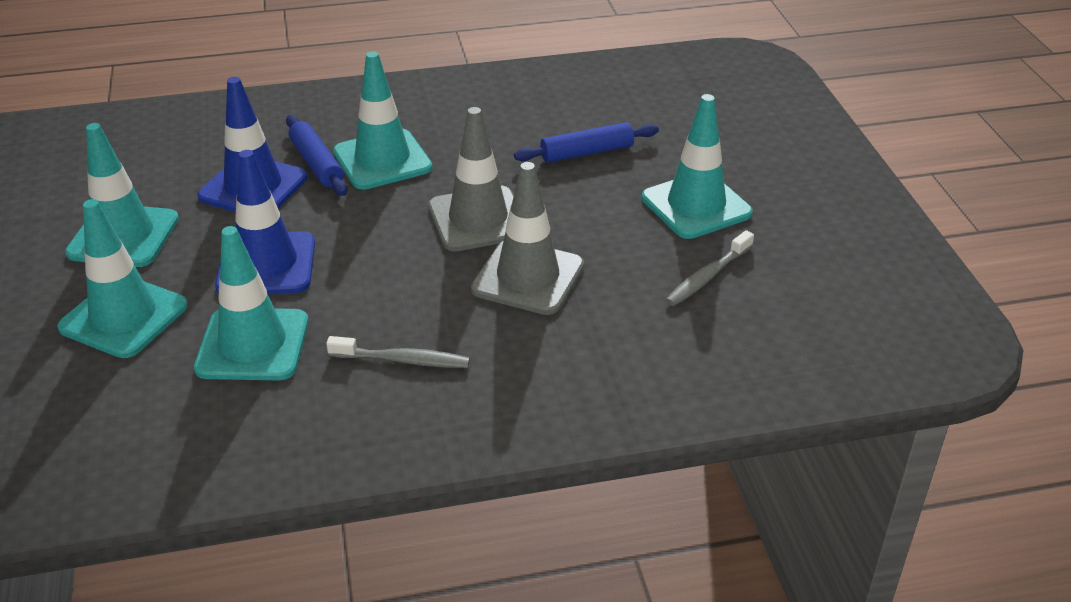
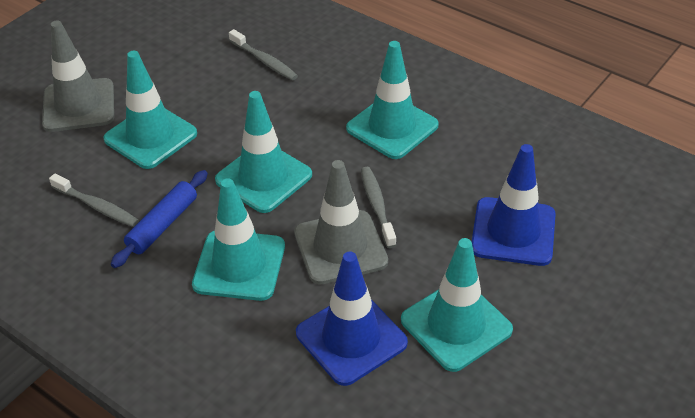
blue rolling pin: 2 -> 1
grey toothbrush: 2 -> 3

